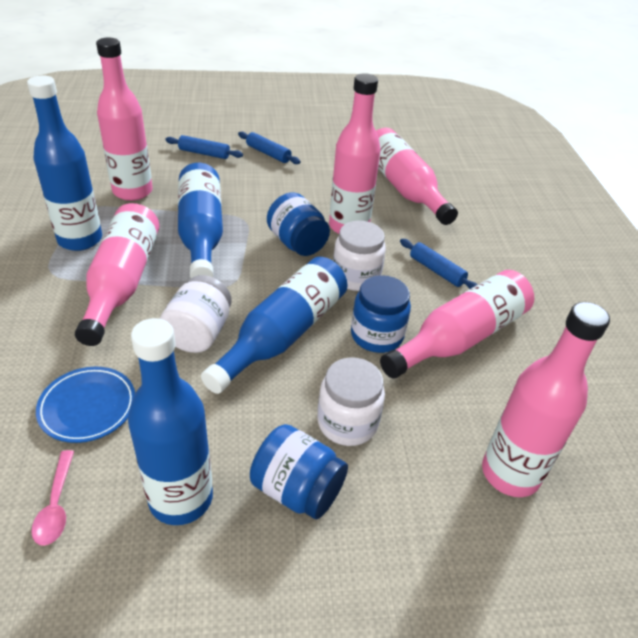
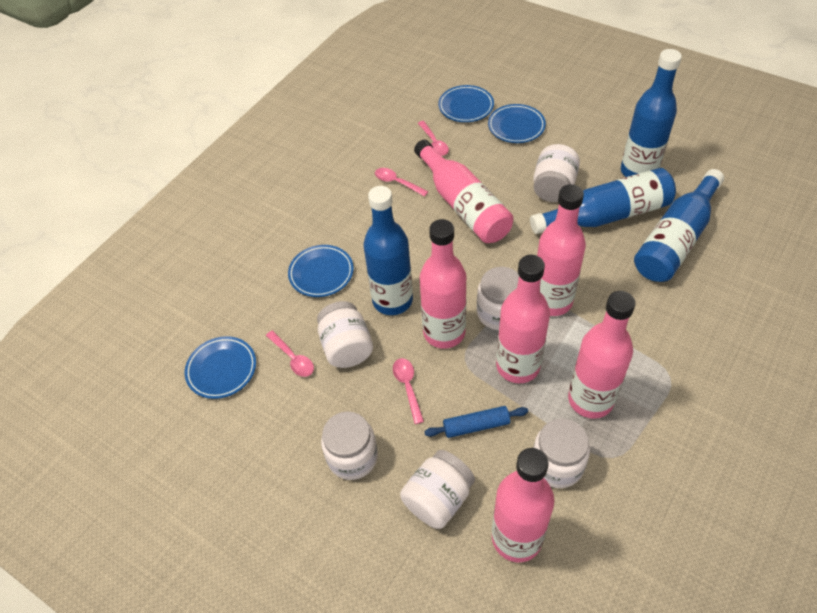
blue jar: 3 -> 0
blue plate: 1 -> 4
blue rolling pin: 3 -> 1
pink spoon: 1 -> 4
white jar: 3 -> 6

